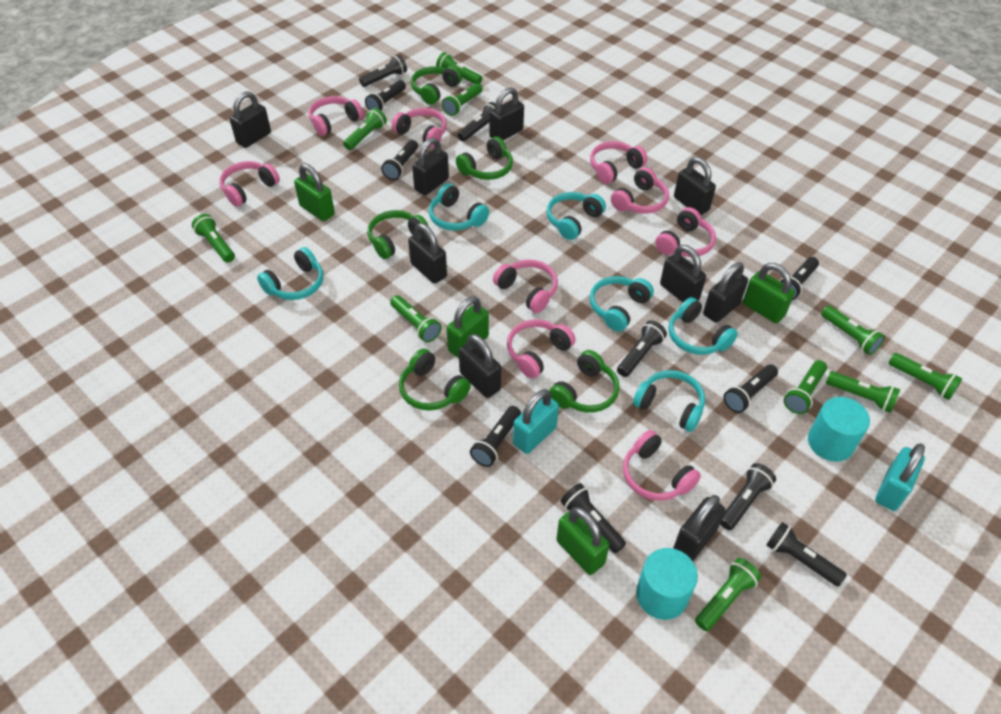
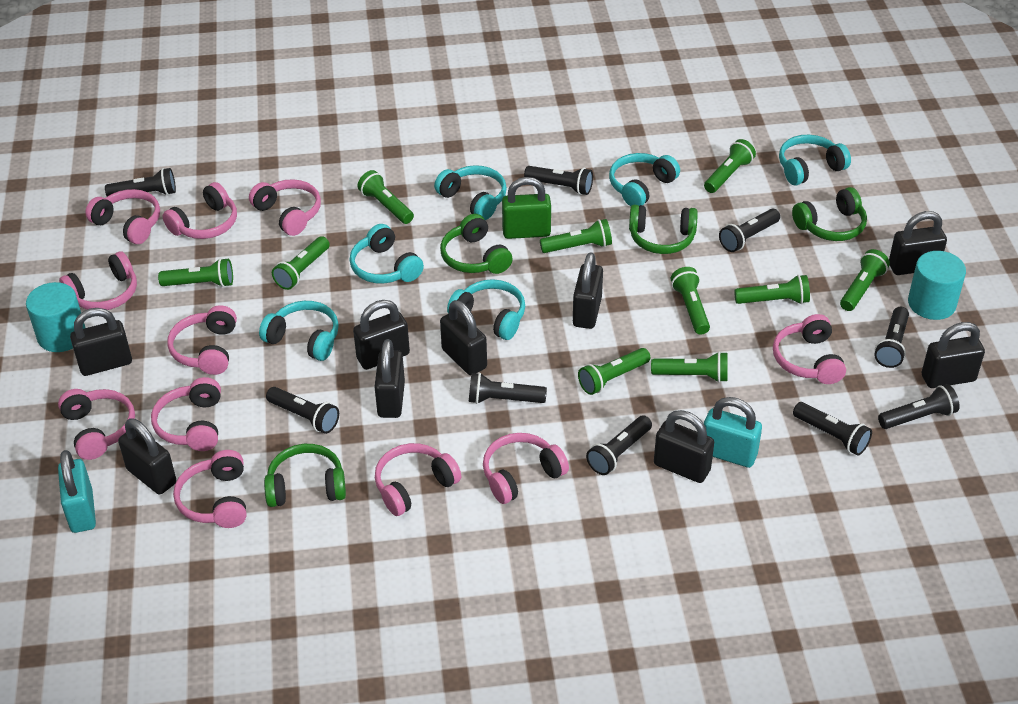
black flashlight: 11 -> 9
green headphones: 5 -> 4
green padlock: 4 -> 1
pink headphones: 9 -> 11

